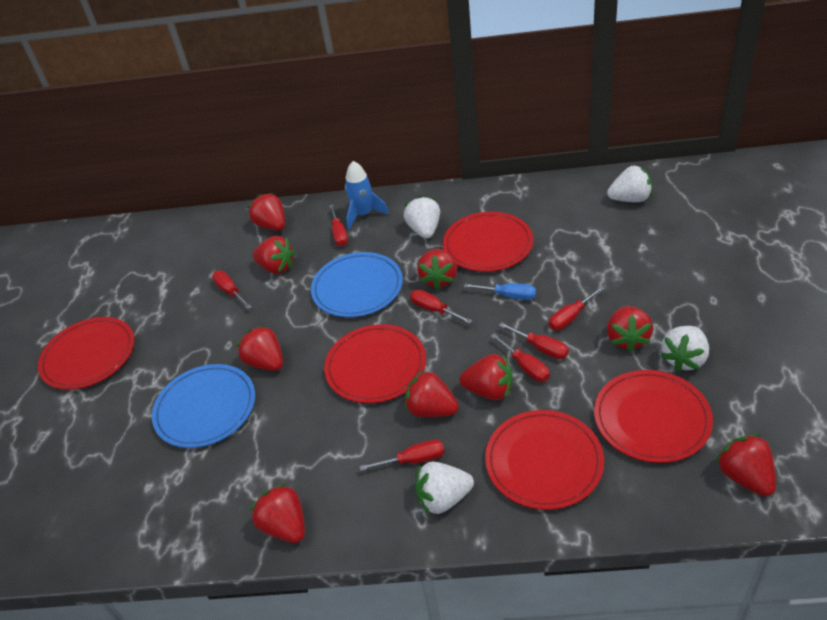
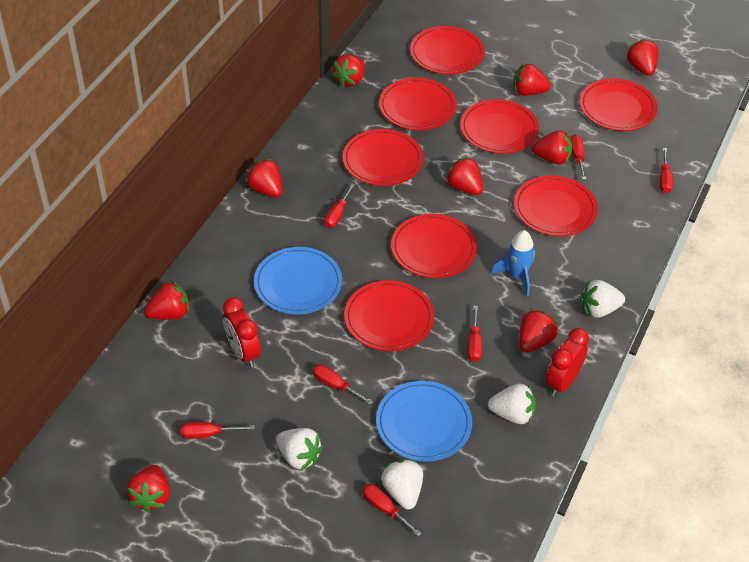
blue screwdriver: 1 -> 0
red clock: 0 -> 2
red plate: 5 -> 8

